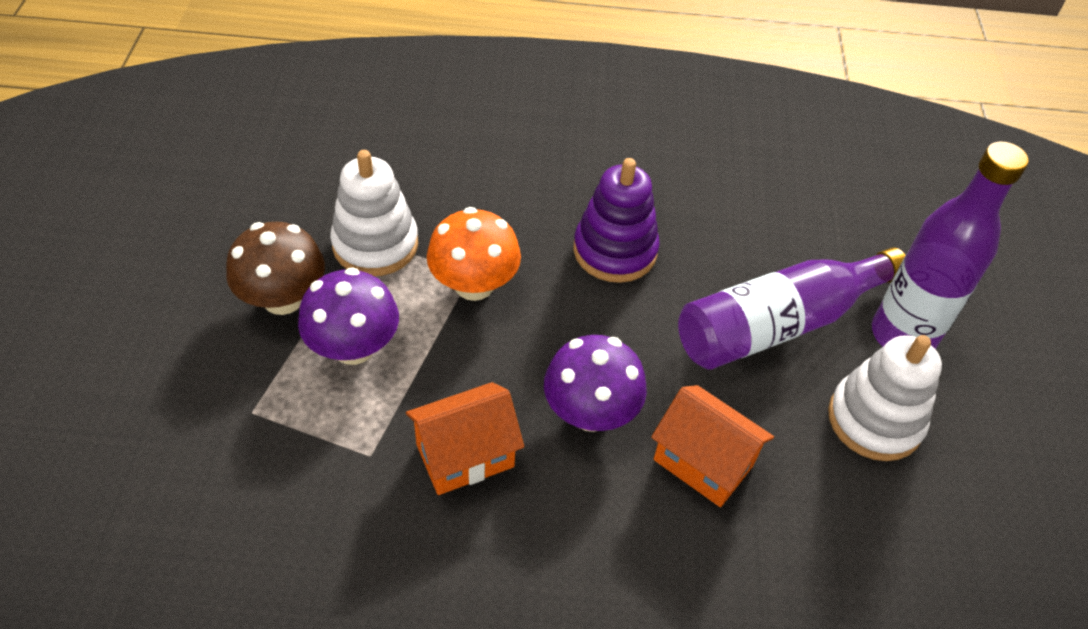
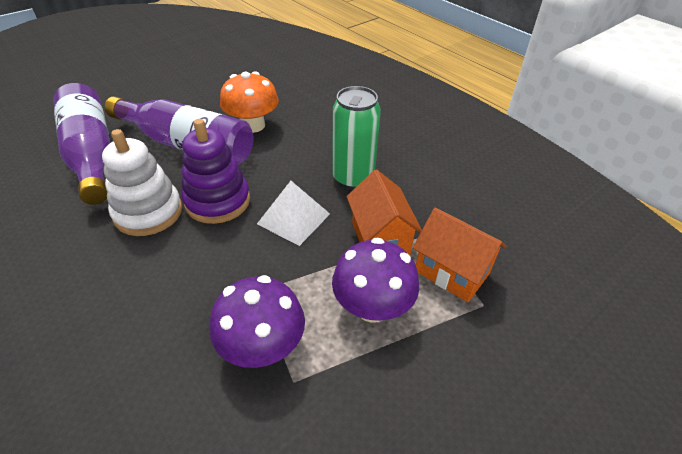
brown mushroom: 1 -> 0
green can: 0 -> 1
white pyramid: 0 -> 1
white stacking toy: 2 -> 1

